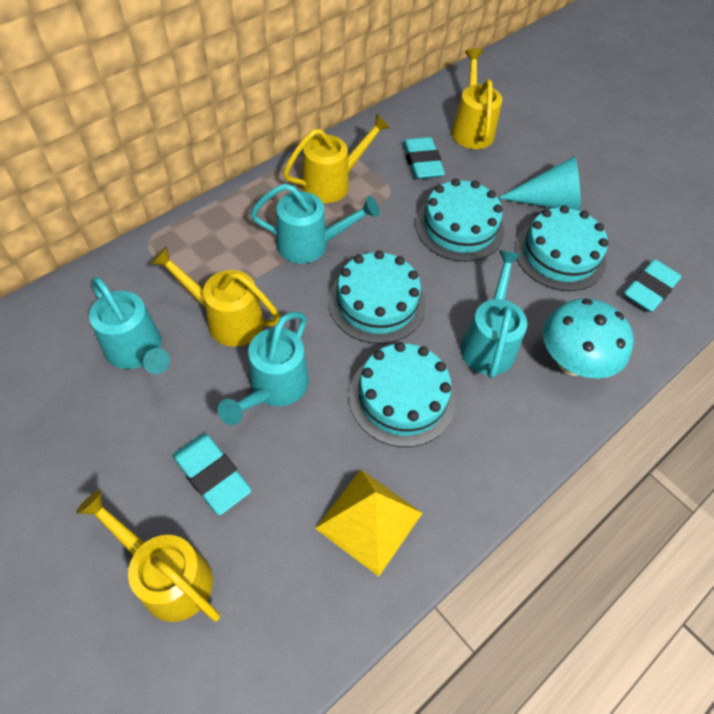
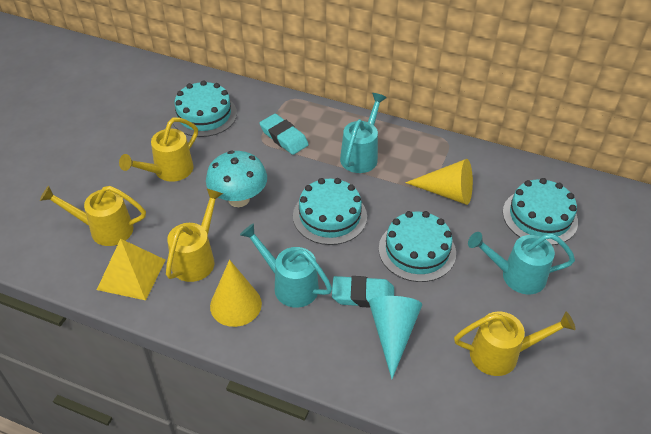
turquoise eraser: 3 -> 2
turquoise watering can: 4 -> 3
yellow cone: 0 -> 2

